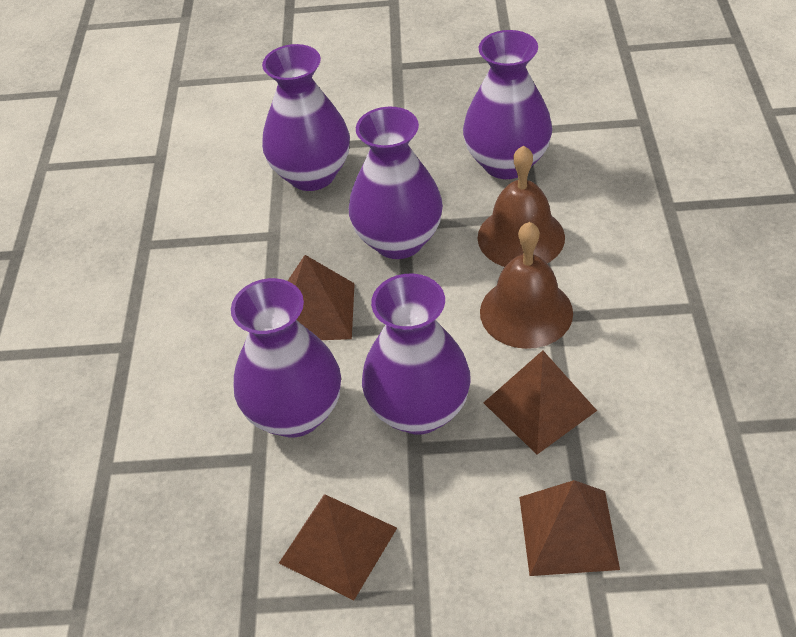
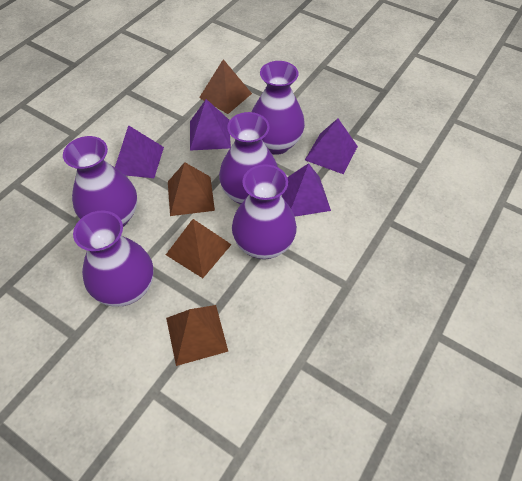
brown bell: 2 -> 0
purple pyramid: 0 -> 4

